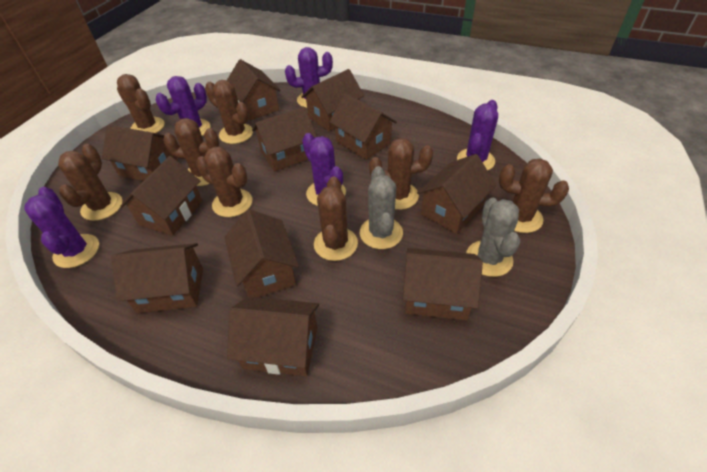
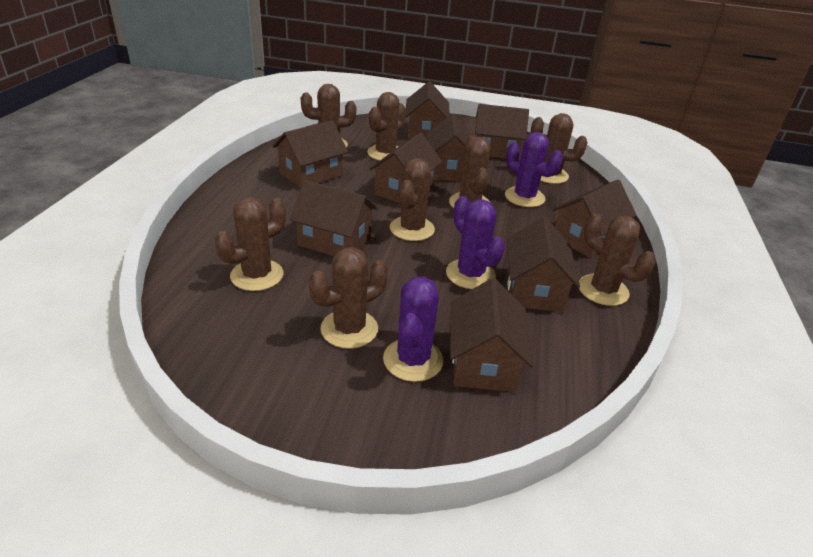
brown house: 11 -> 9
grey cactus: 2 -> 0
purple cactus: 5 -> 3

